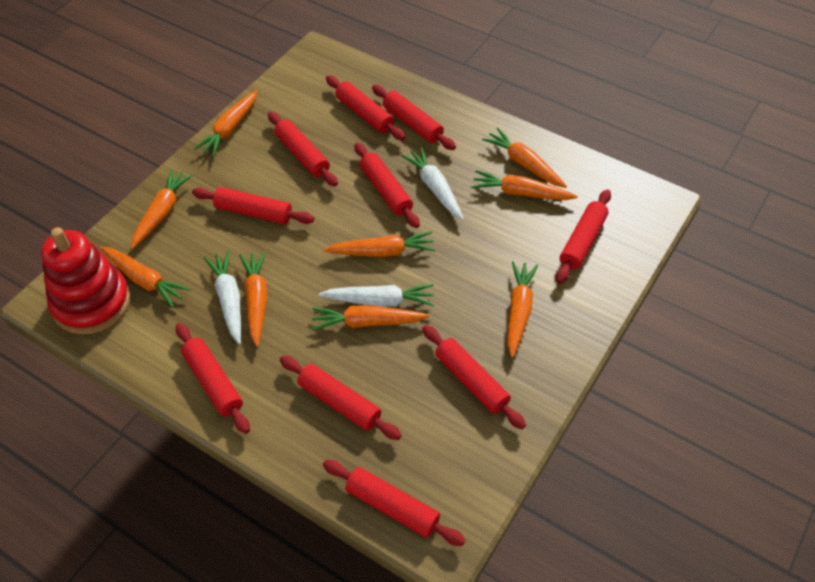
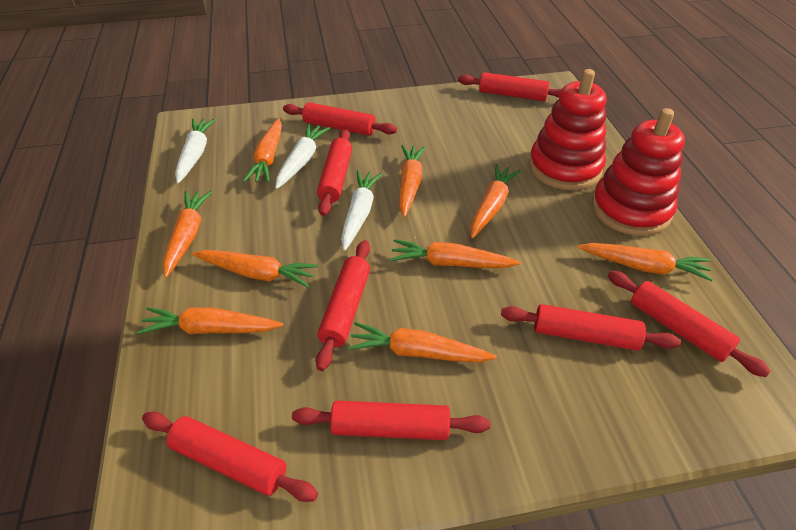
red rolling pin: 10 -> 8
red stacking toy: 1 -> 2

